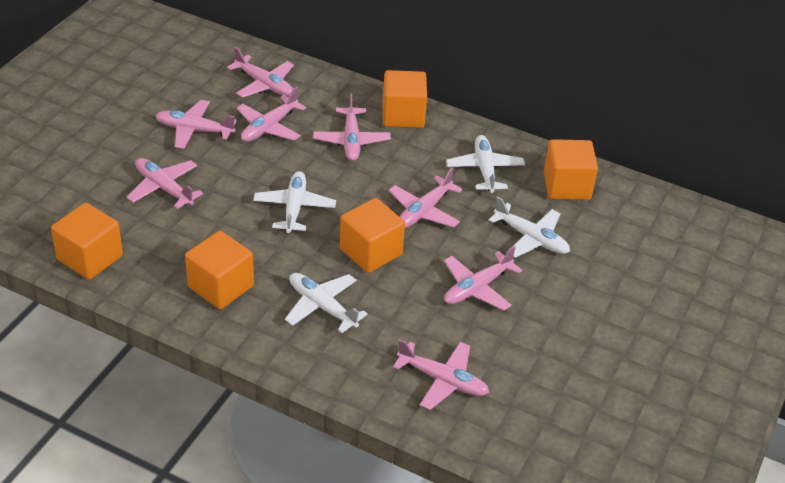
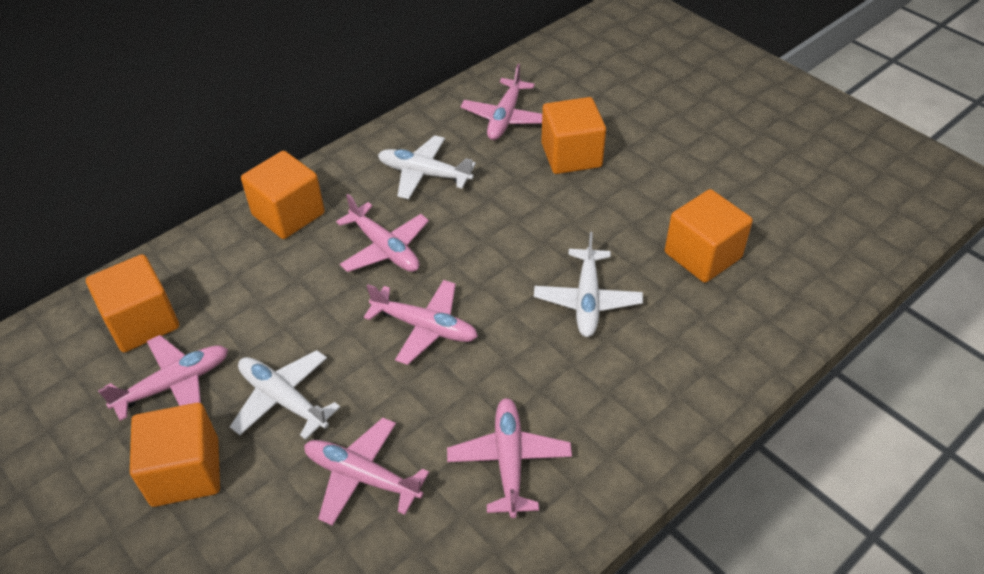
pink plane: 8 -> 6
white plane: 4 -> 3

